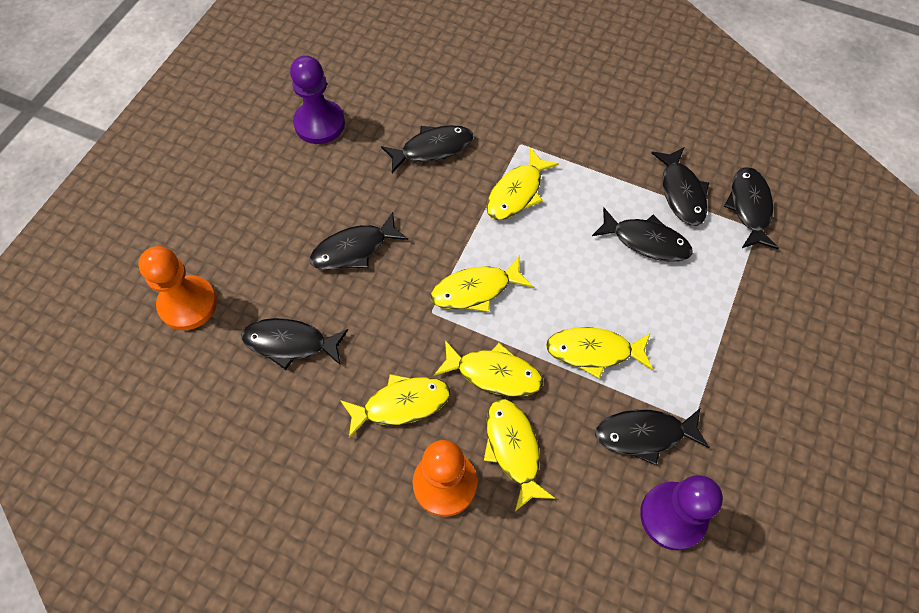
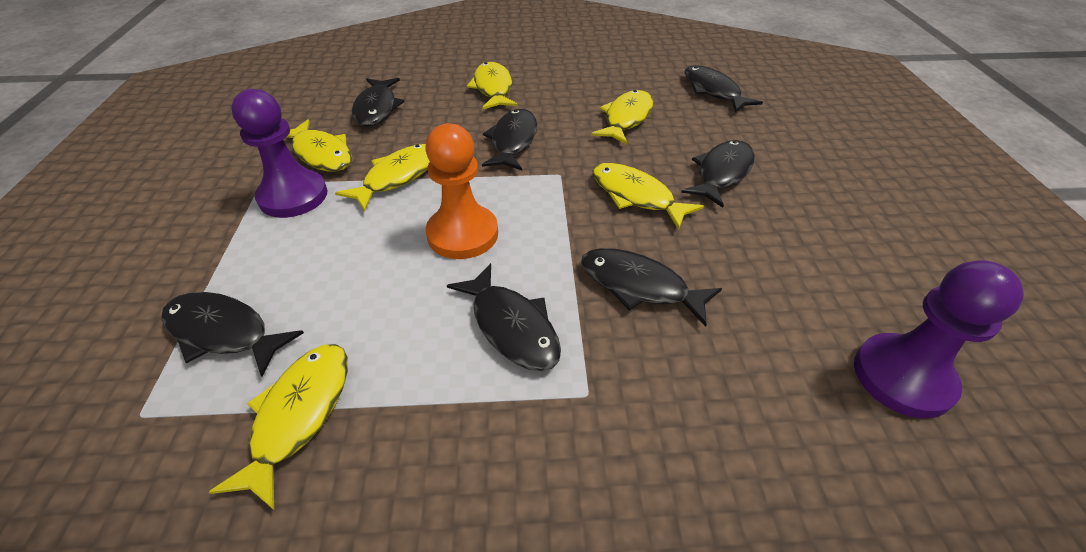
orange pawn: 2 -> 1

